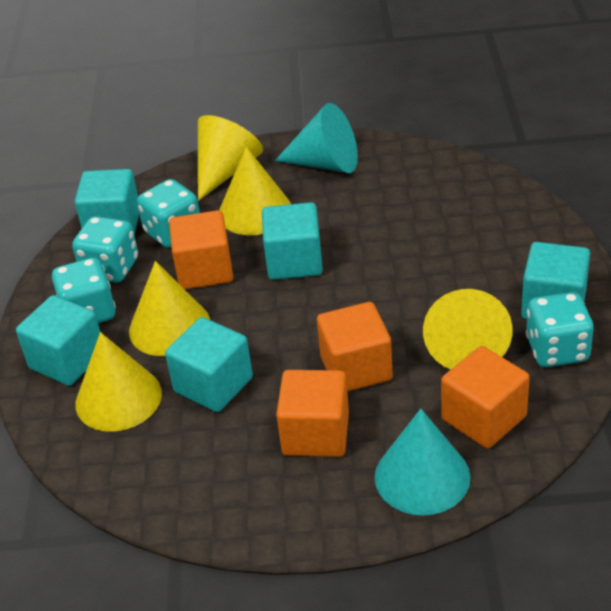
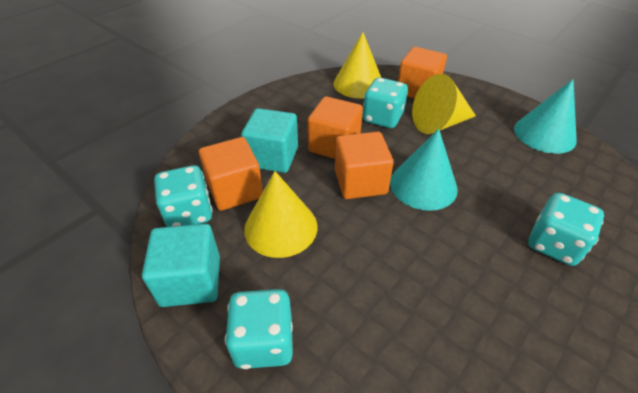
turquoise cube: 5 -> 2
yellow cone: 5 -> 3

